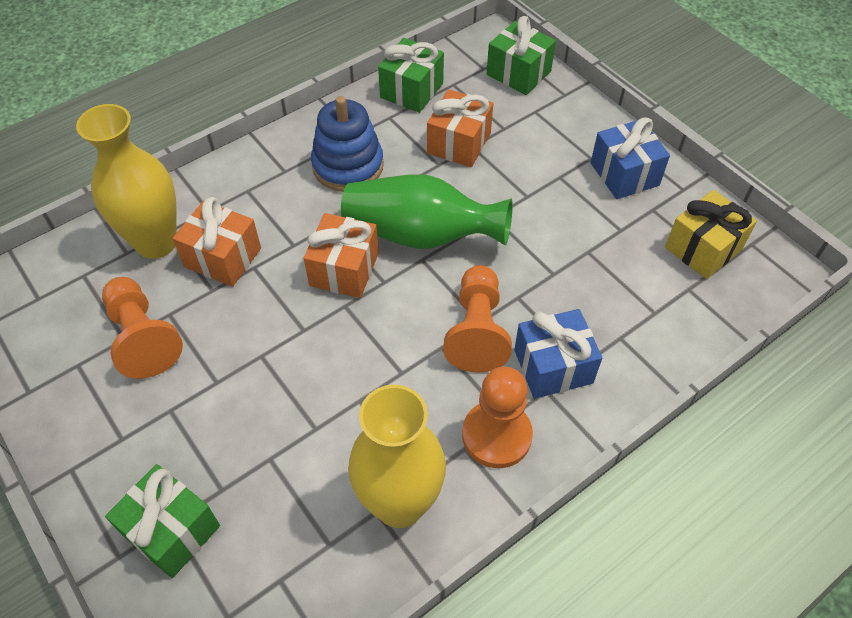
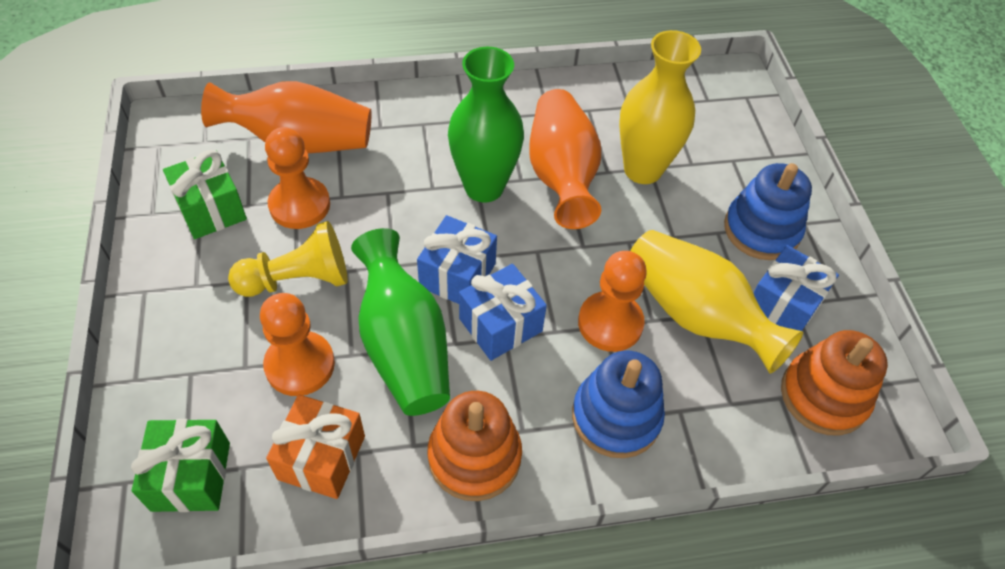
blue gift: 2 -> 3
blue stacking toy: 1 -> 2
green gift: 3 -> 2
green vase: 1 -> 2
orange gift: 3 -> 1
orange stacking toy: 0 -> 2
orange vase: 0 -> 2
yellow gift: 1 -> 0
yellow pawn: 0 -> 1

